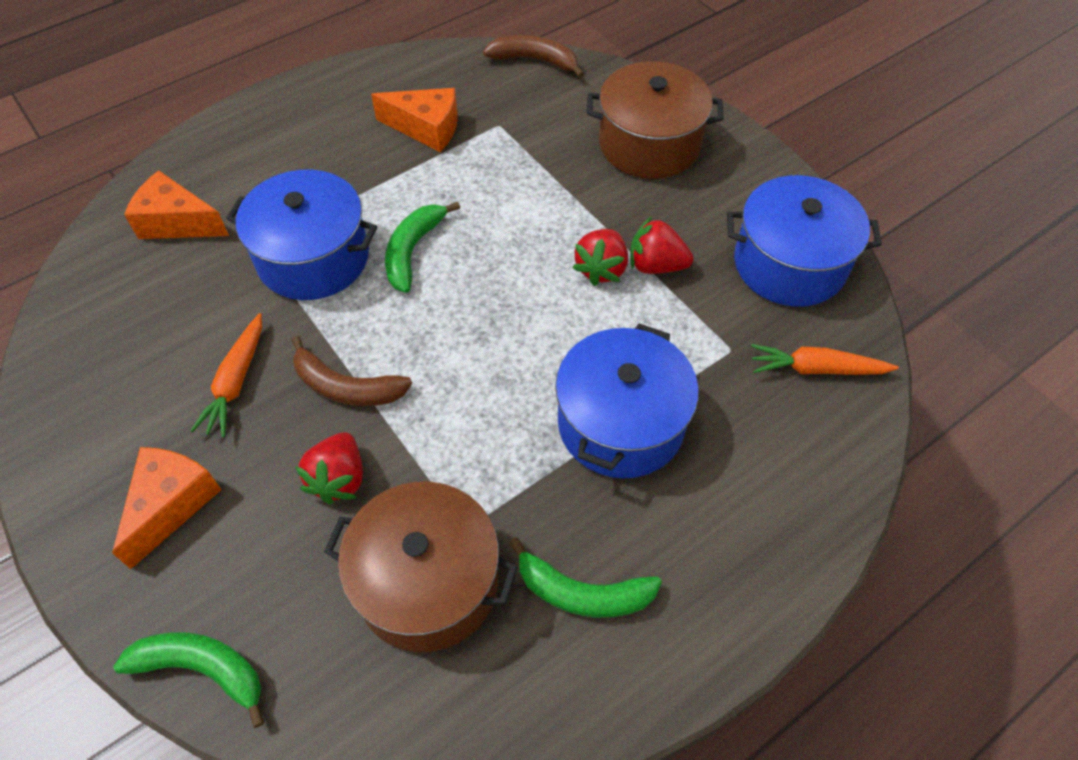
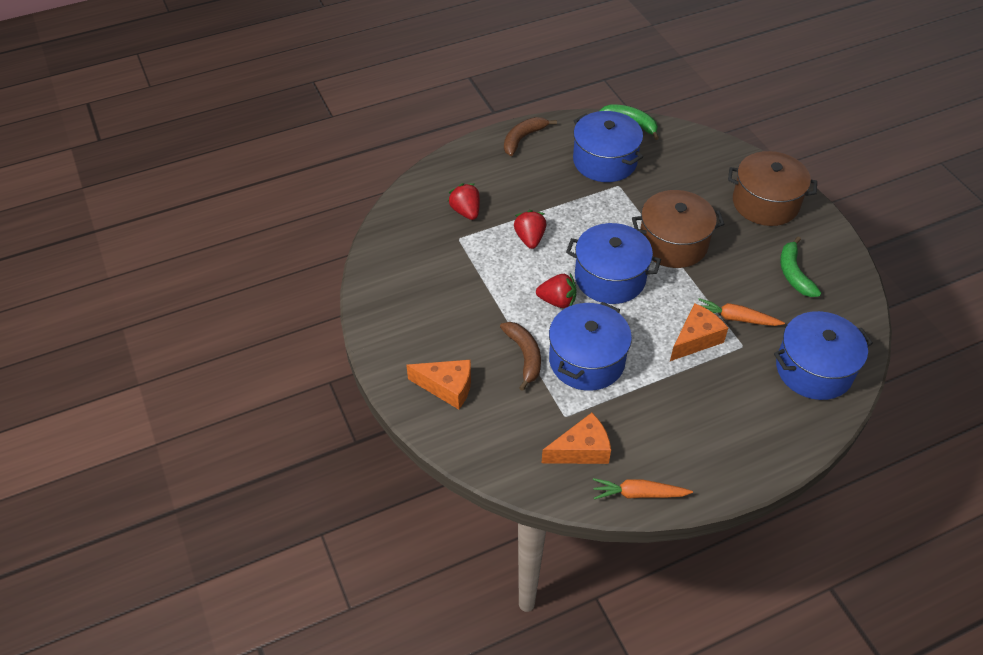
blue pot: 3 -> 4
green banana: 3 -> 2

